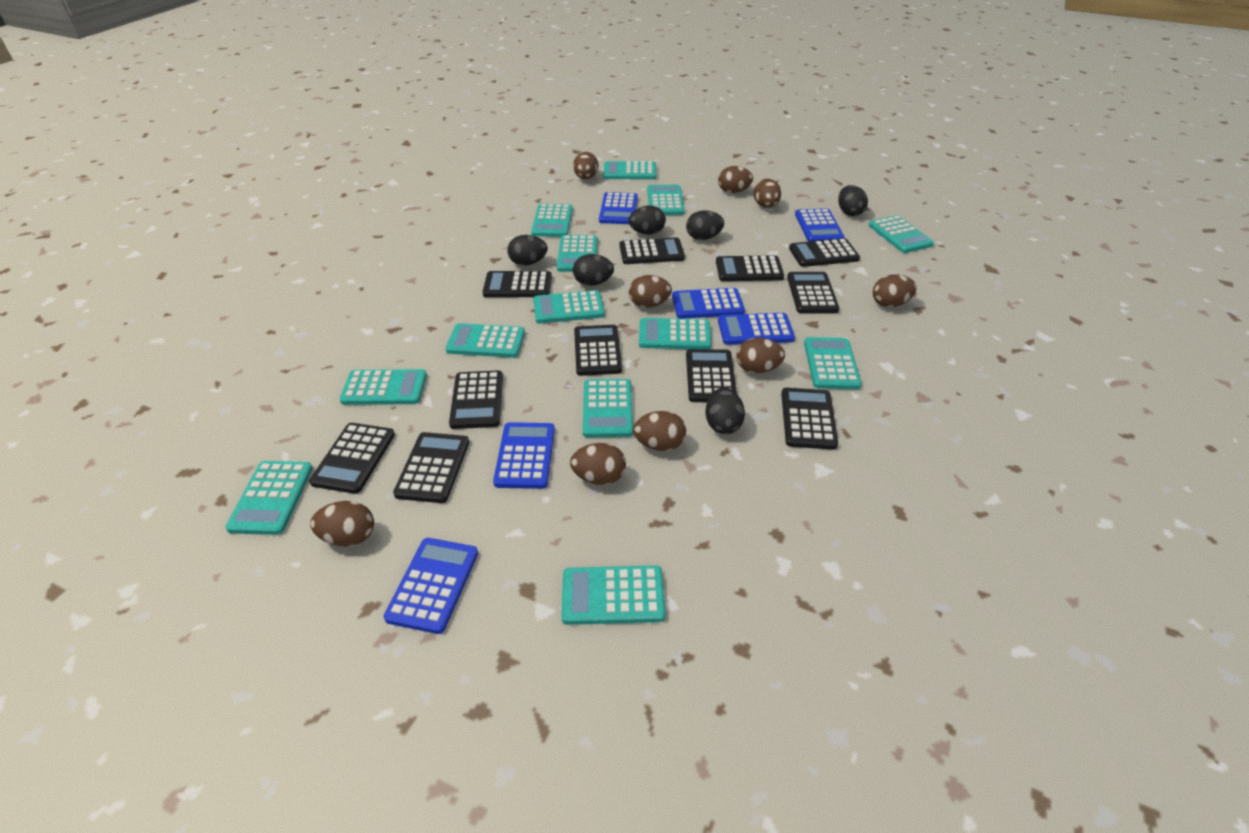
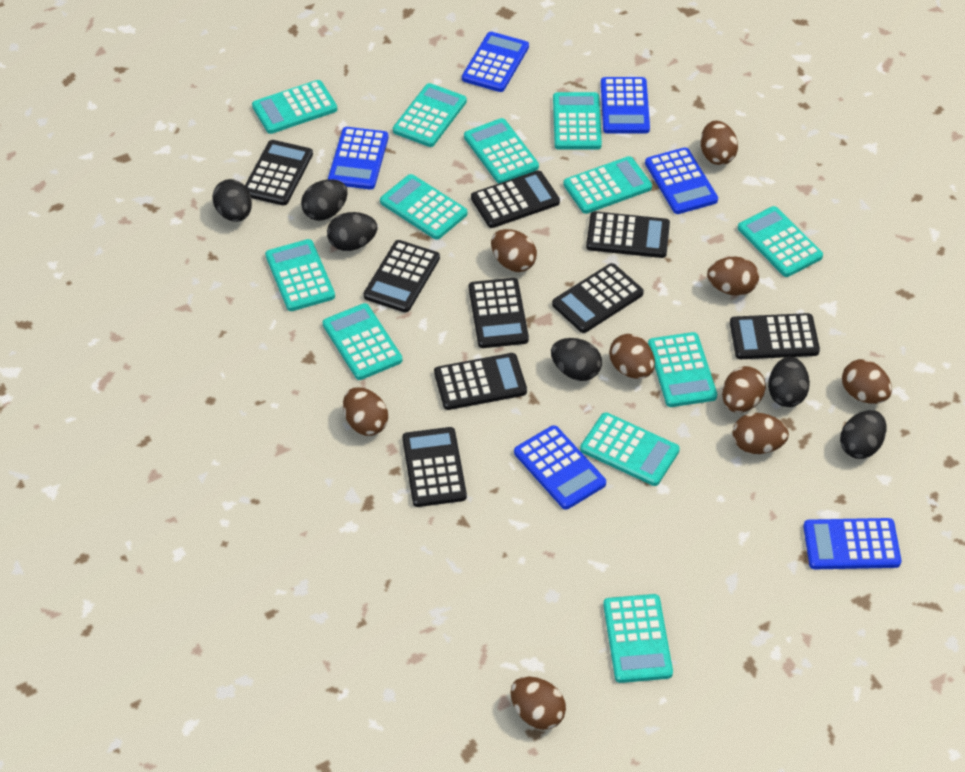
black calculator: 11 -> 9
turquoise calculator: 13 -> 12

